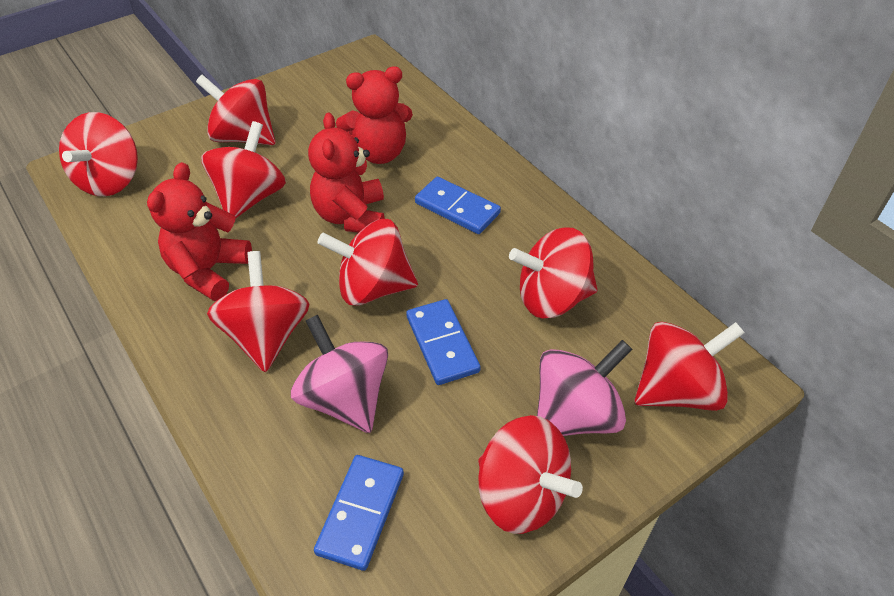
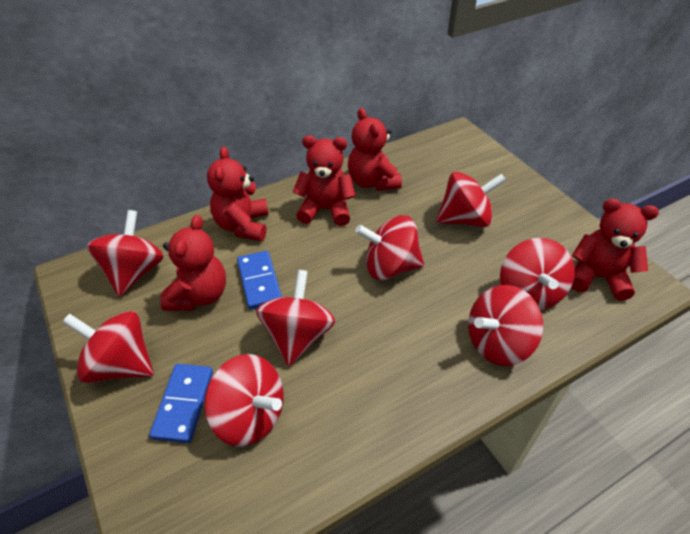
blue domino: 3 -> 2
pink spinning top: 2 -> 0
red teddy bear: 3 -> 5

